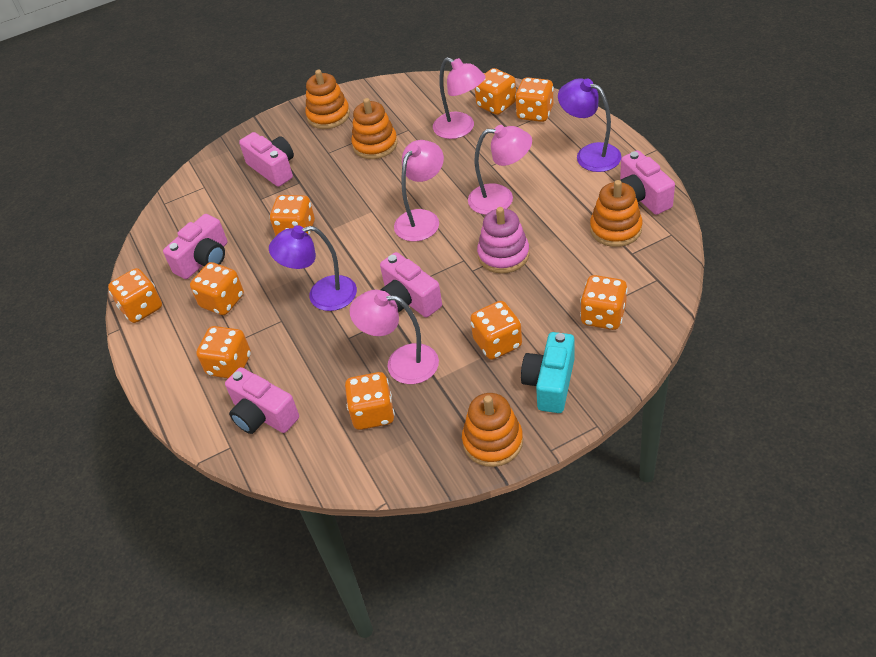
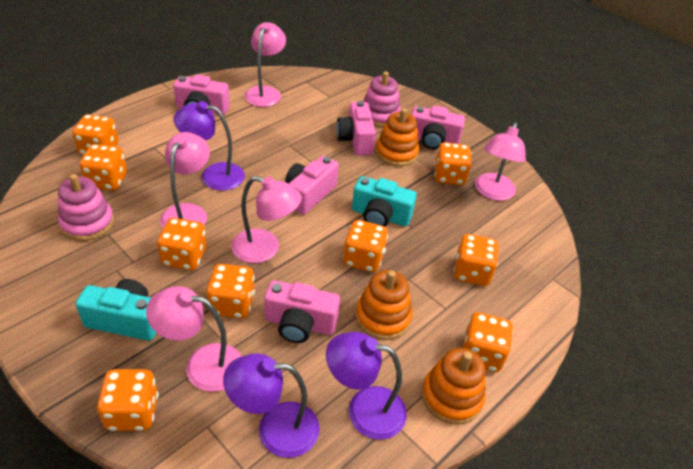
orange stacking toy: 4 -> 3
pink lamp: 4 -> 5
pink stacking toy: 1 -> 2
purple lamp: 2 -> 3
turquoise camera: 1 -> 2

